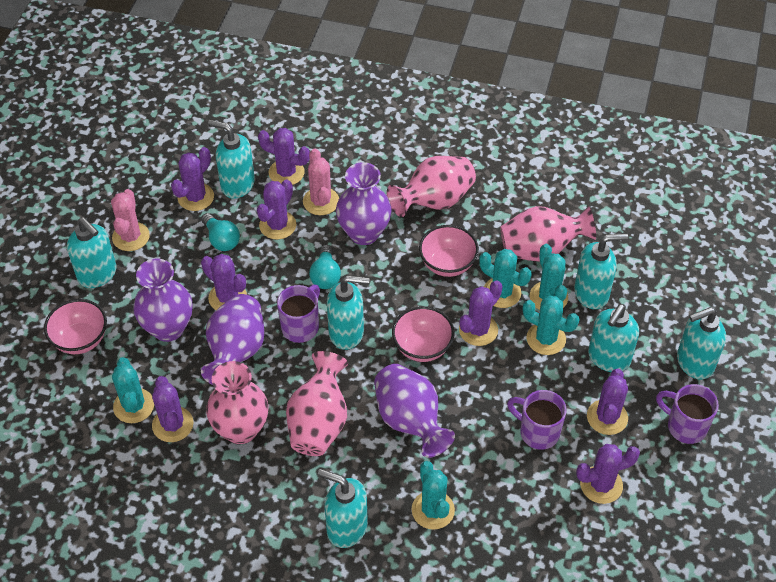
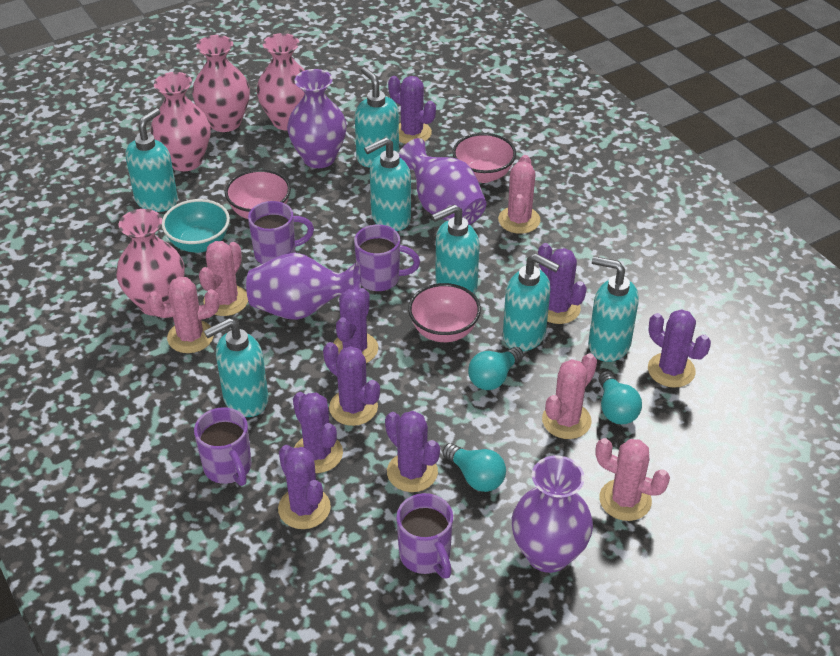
pink cactus: 2 -> 5
purple mug: 3 -> 4
turquoise bowl: 0 -> 1
turquoise cactus: 5 -> 0
turquoise light bulb: 2 -> 3

